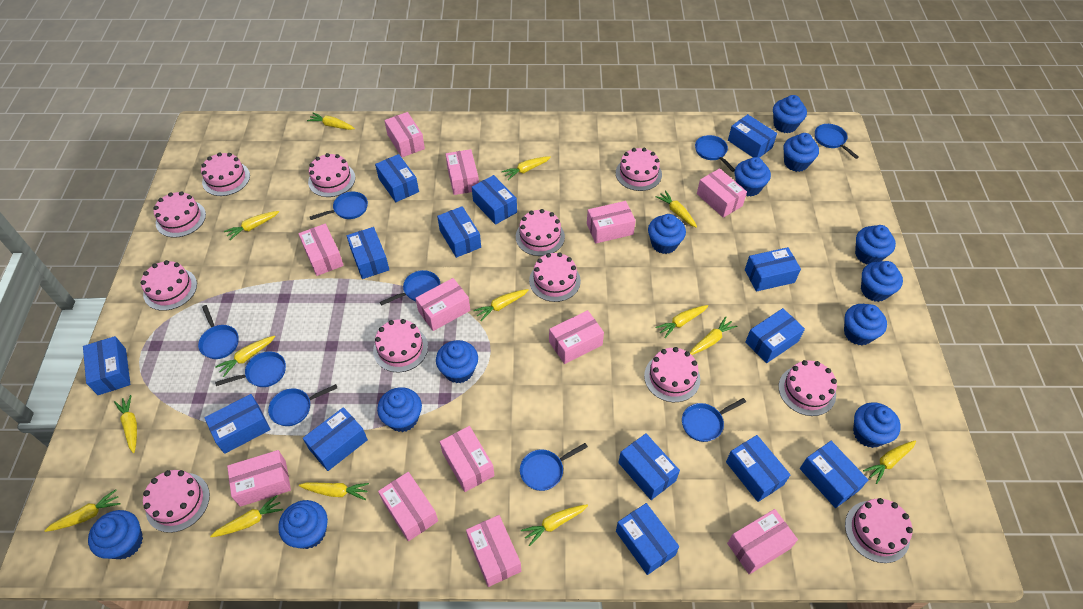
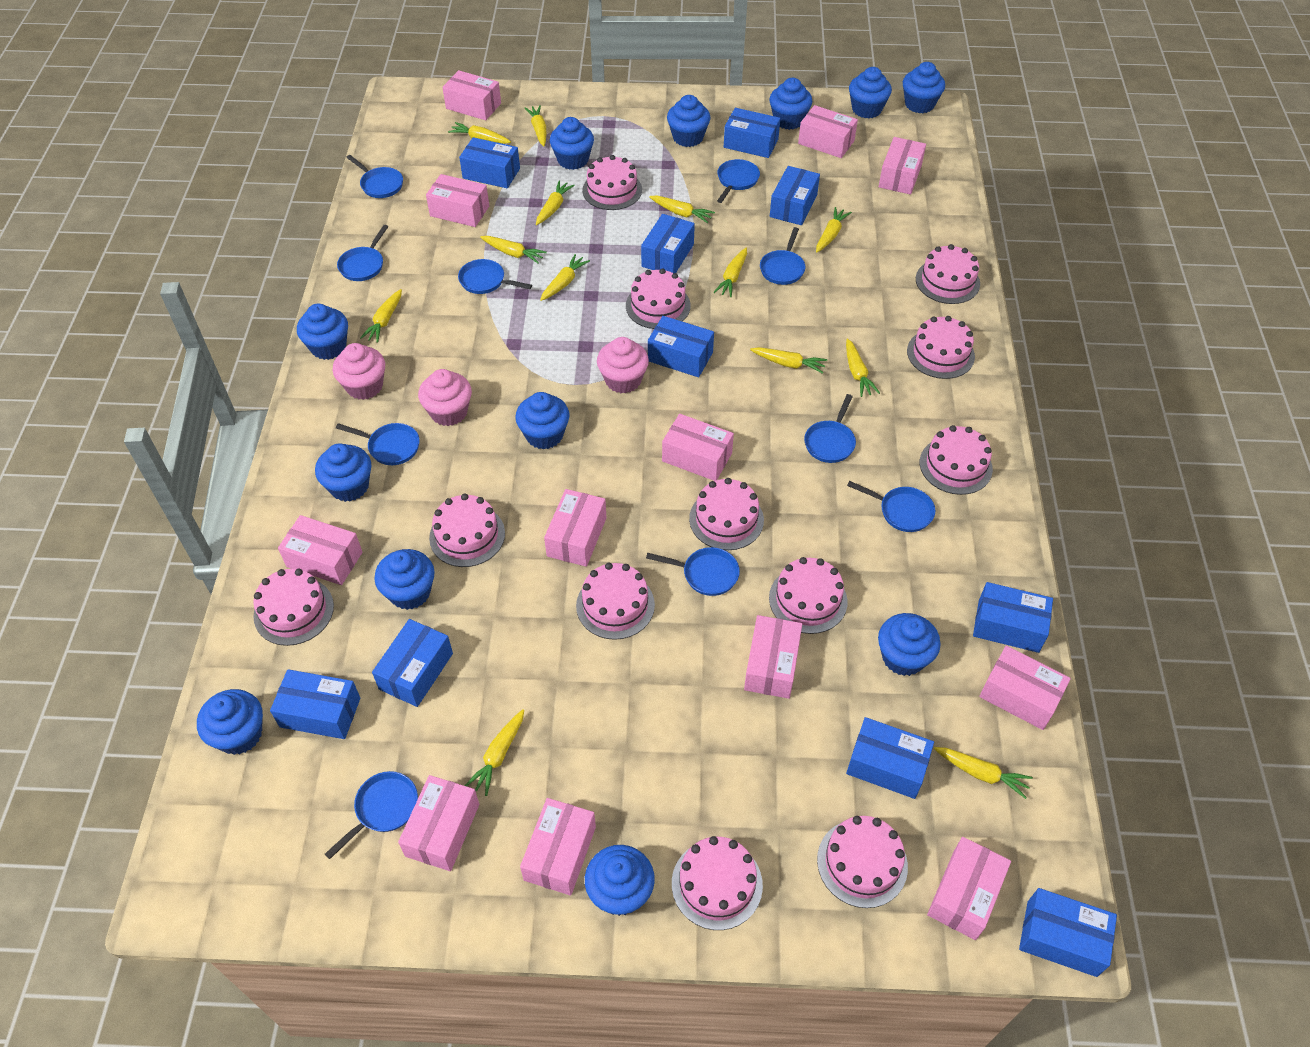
blue box: 14 -> 10
blue pan: 9 -> 10
pink cupcake: 0 -> 3
yellow carrot: 14 -> 13

